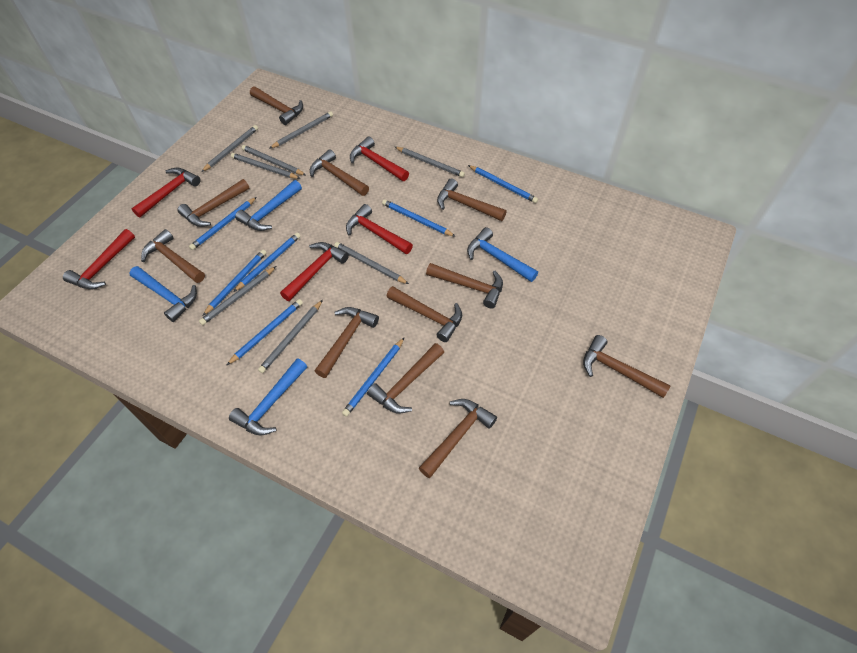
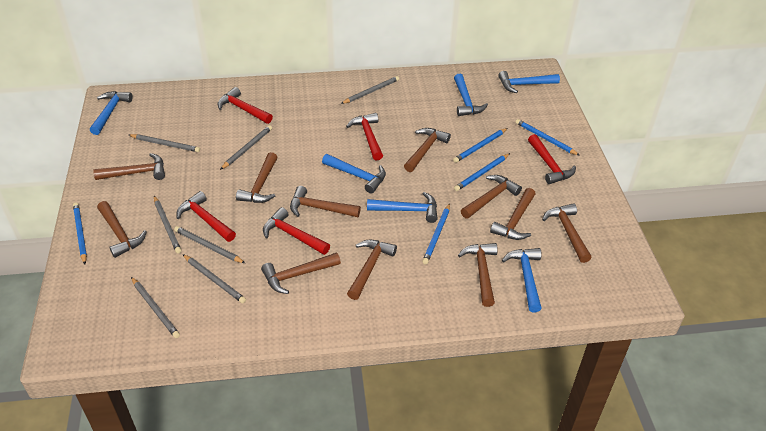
blue hammer: 4 -> 6
blue pencil: 7 -> 5
grey pencil: 8 -> 7

